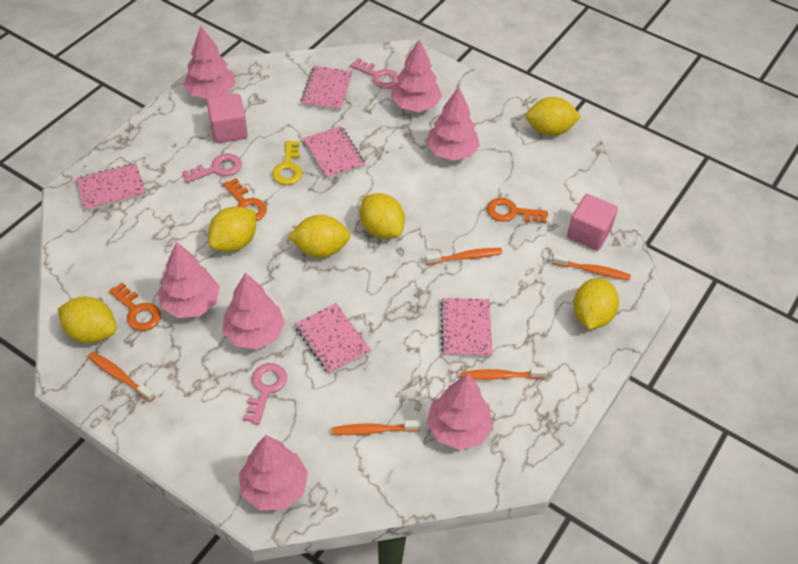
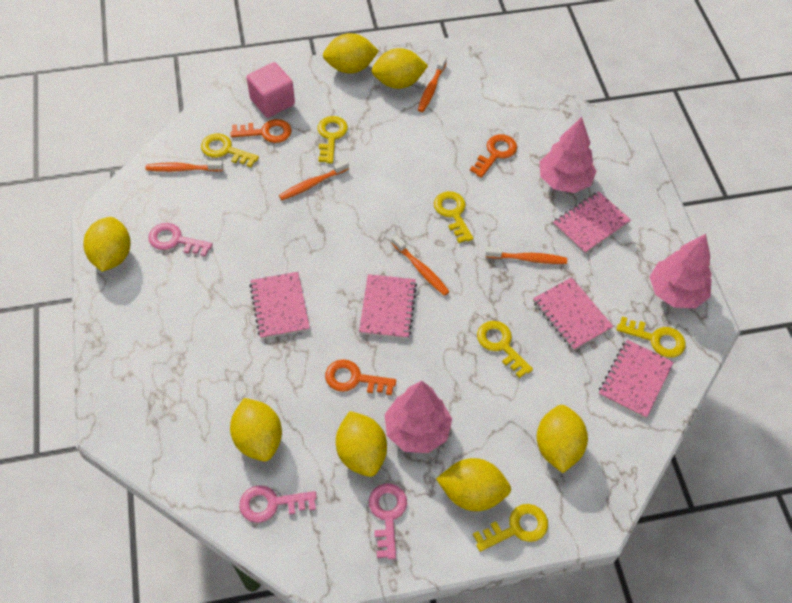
pink cube: 2 -> 1
pink tree: 7 -> 3
yellow key: 1 -> 6
yellow lemon: 6 -> 7

